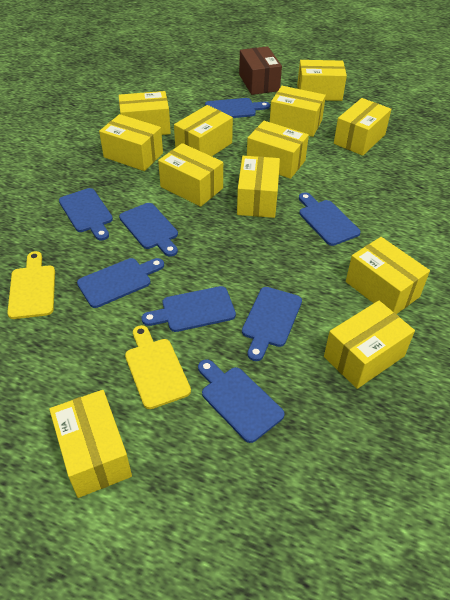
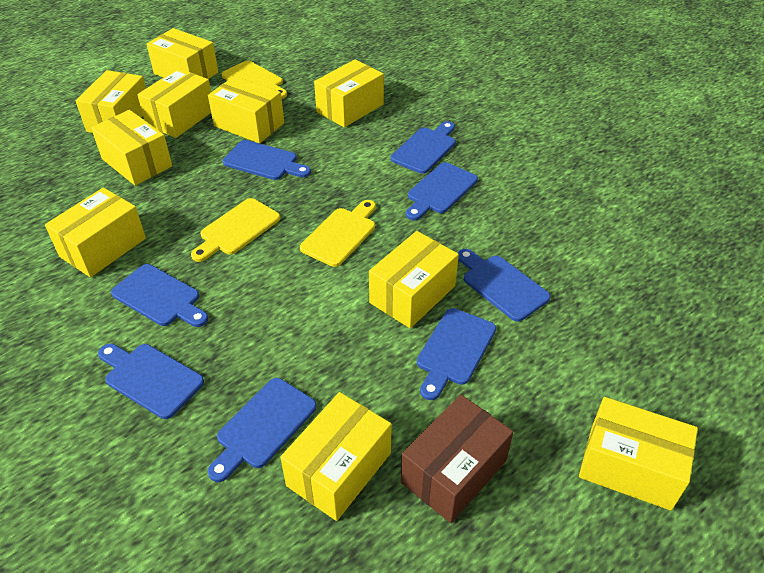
yellow box: 12 -> 10
yellow cutting board: 2 -> 3

